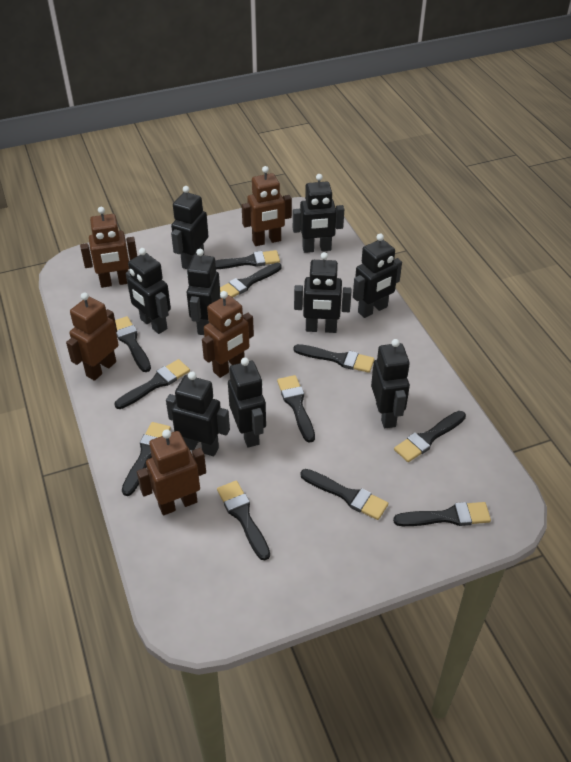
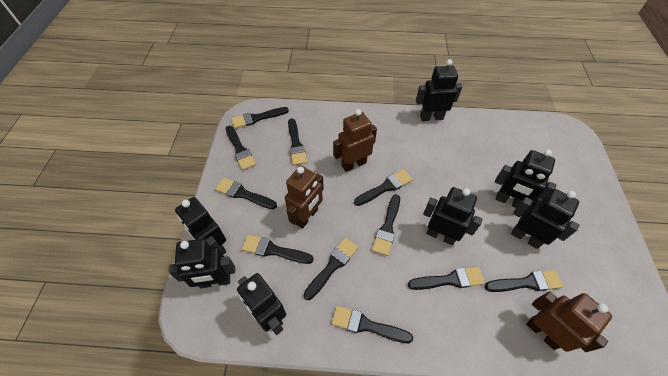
black robot: 9 -> 7
brown robot: 5 -> 3

